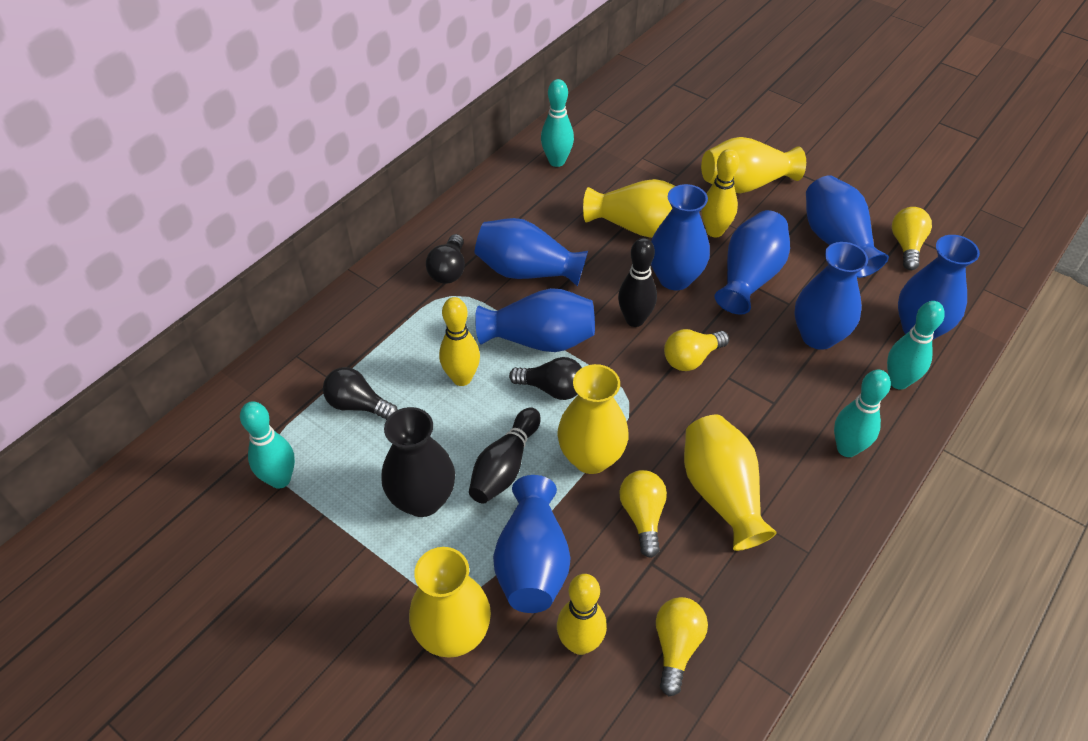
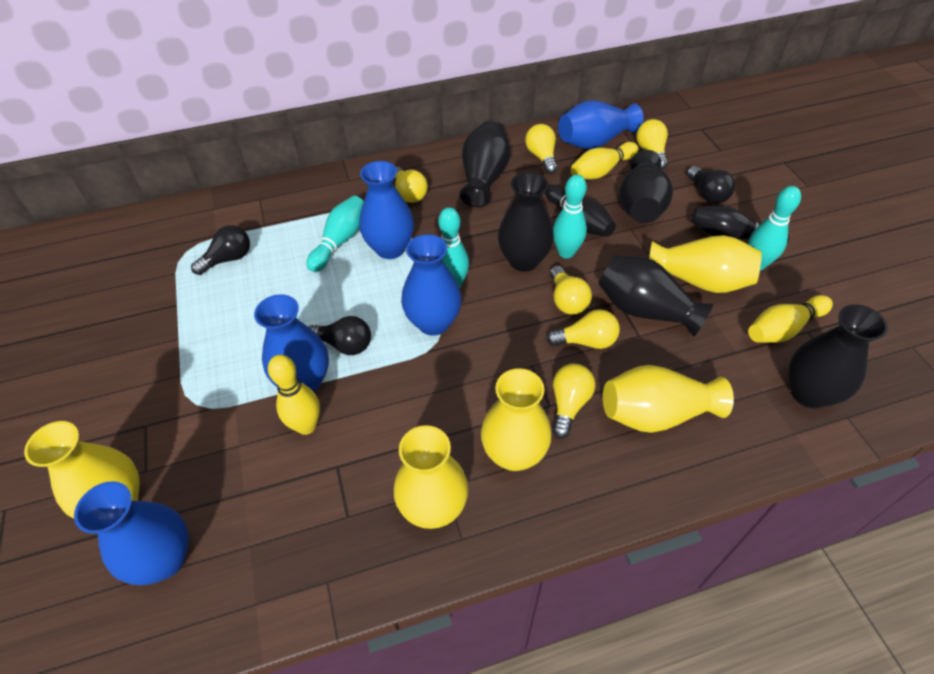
black vase: 1 -> 5
blue vase: 8 -> 5
yellow light bulb: 4 -> 6

